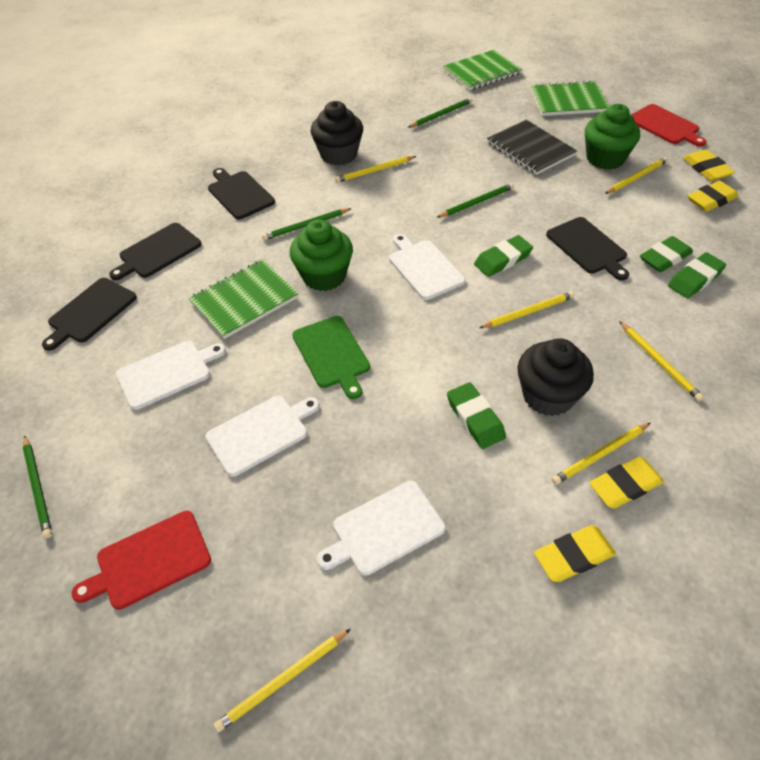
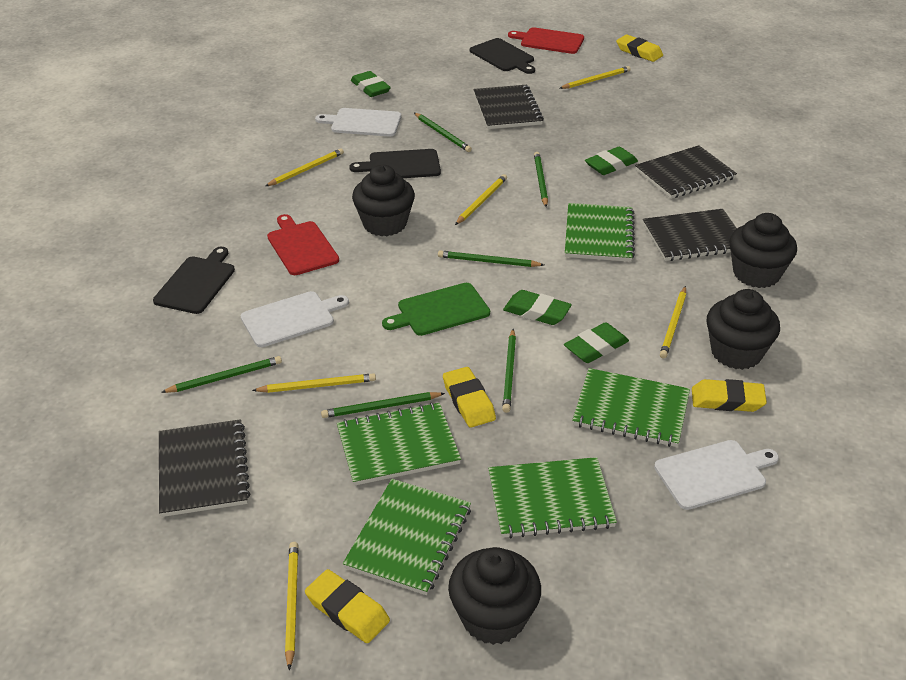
black cupcake: 2 -> 4
black cutting board: 4 -> 3
black notebook: 1 -> 4
green cupcake: 2 -> 0
green notebook: 3 -> 5
green pencil: 4 -> 6
white cutting board: 4 -> 3

